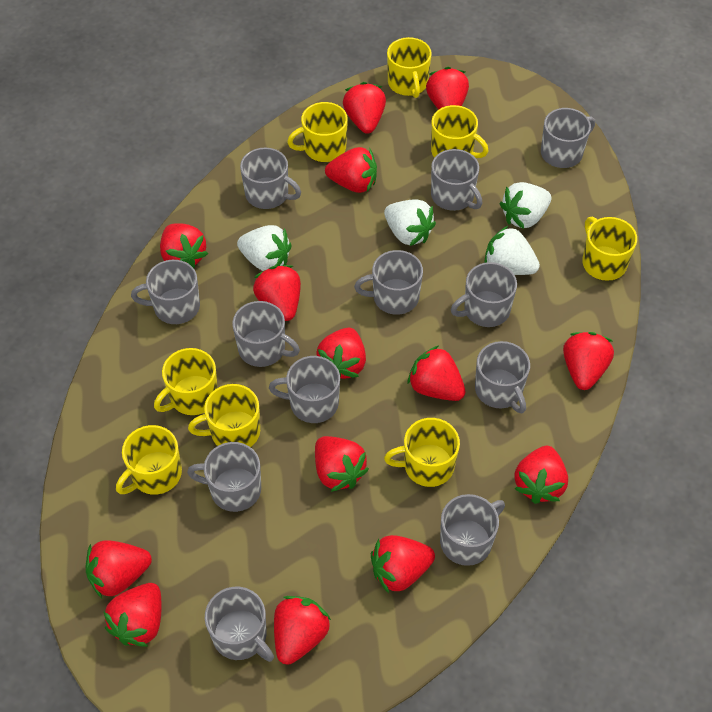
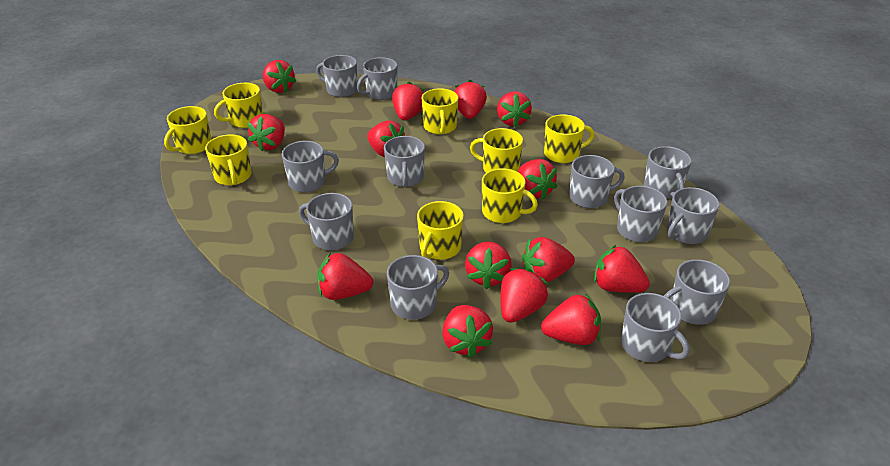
white strawberry: 4 -> 0

